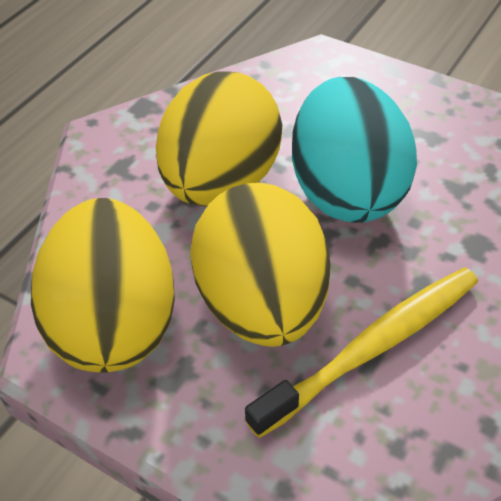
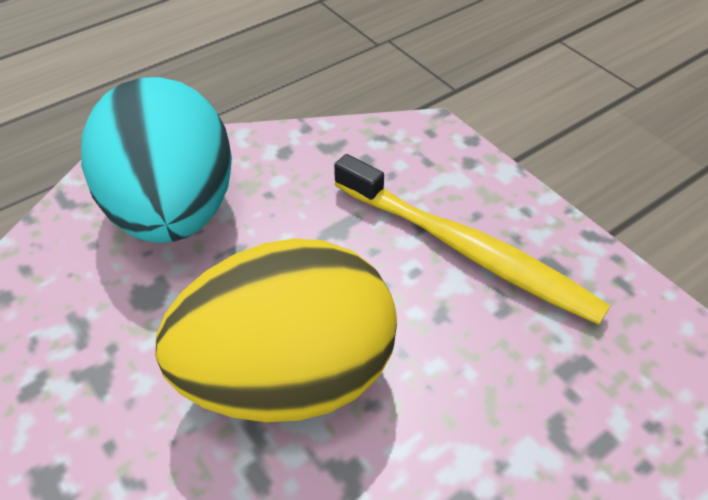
yellow egg: 3 -> 1

